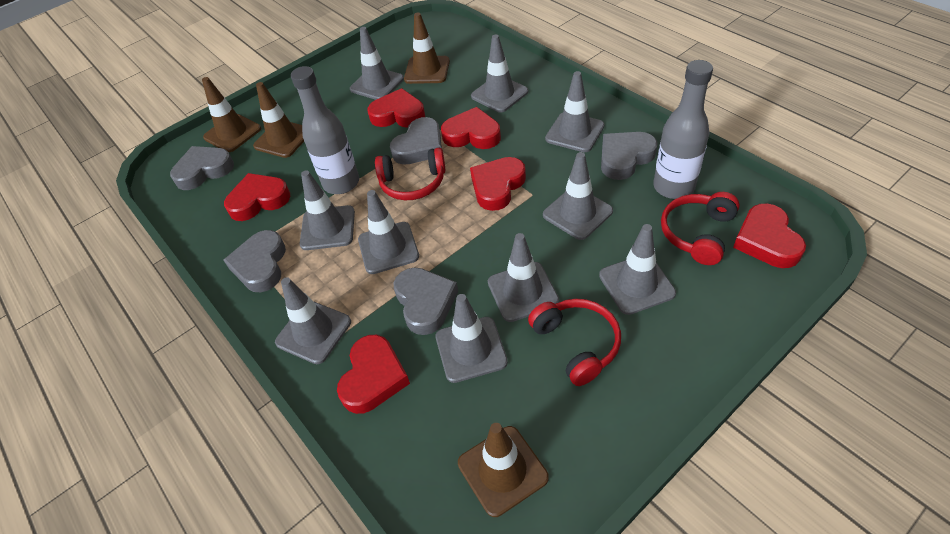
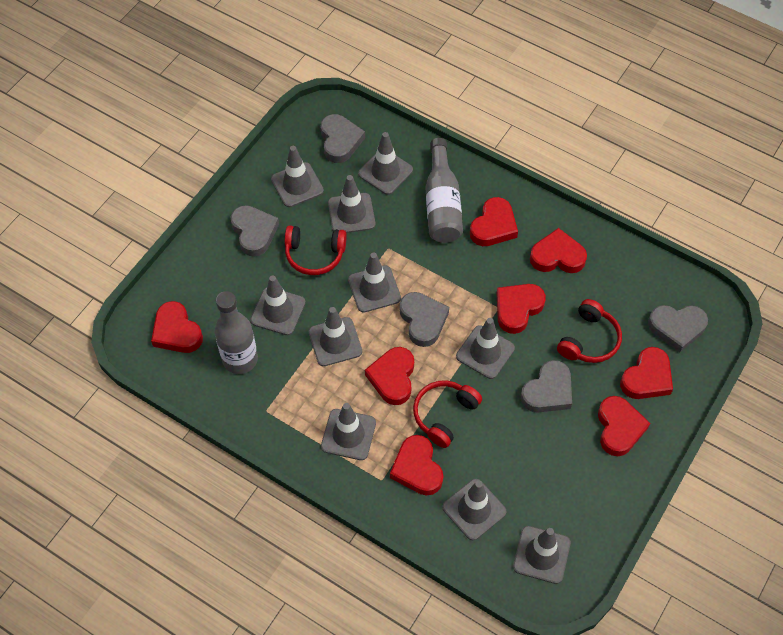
brown traffic cone: 4 -> 0
red heart: 6 -> 8

